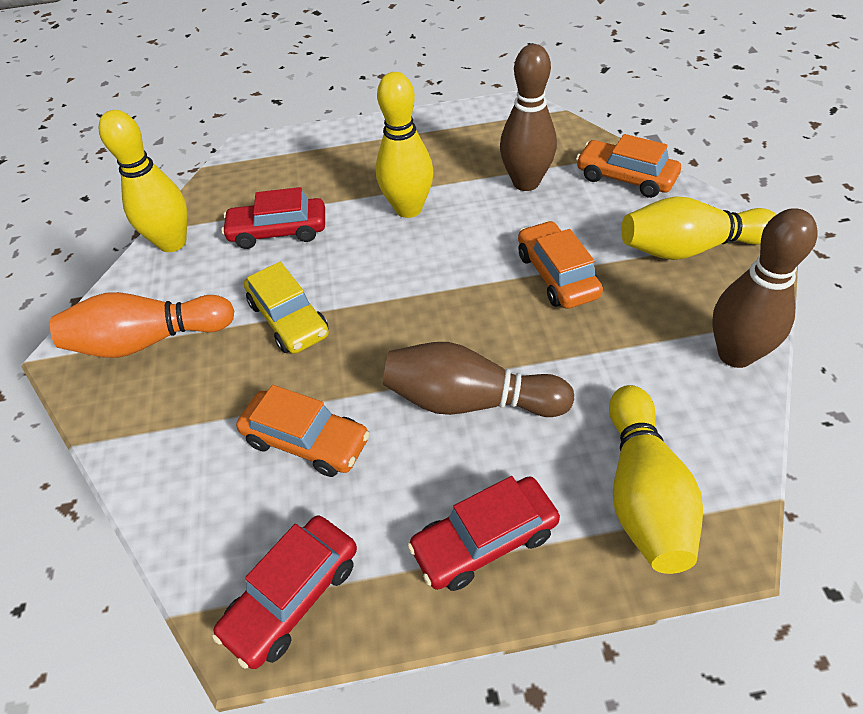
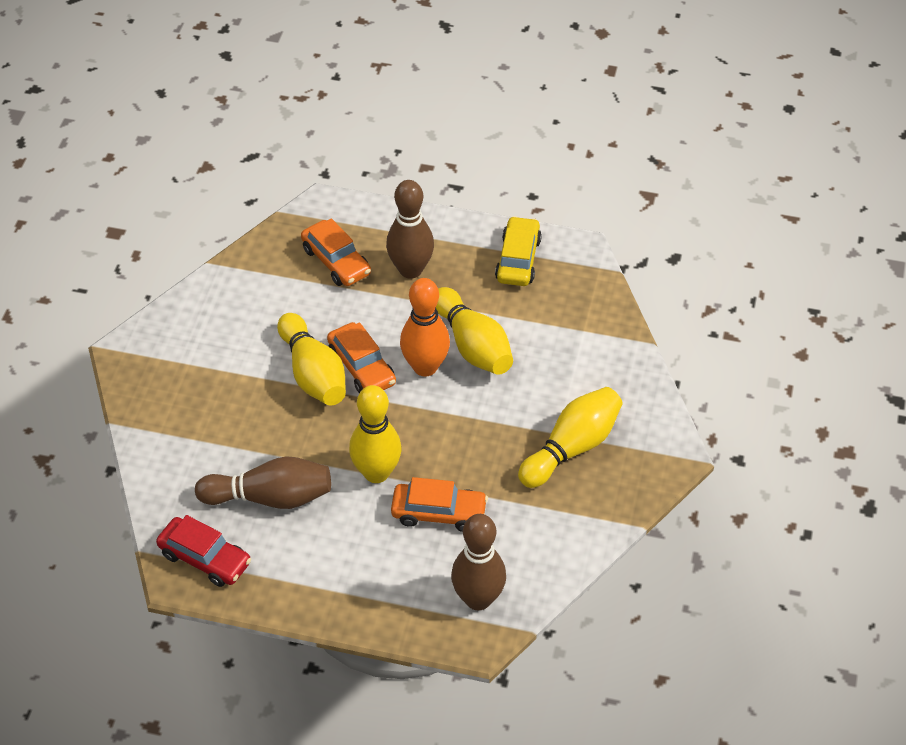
red car: 3 -> 1

